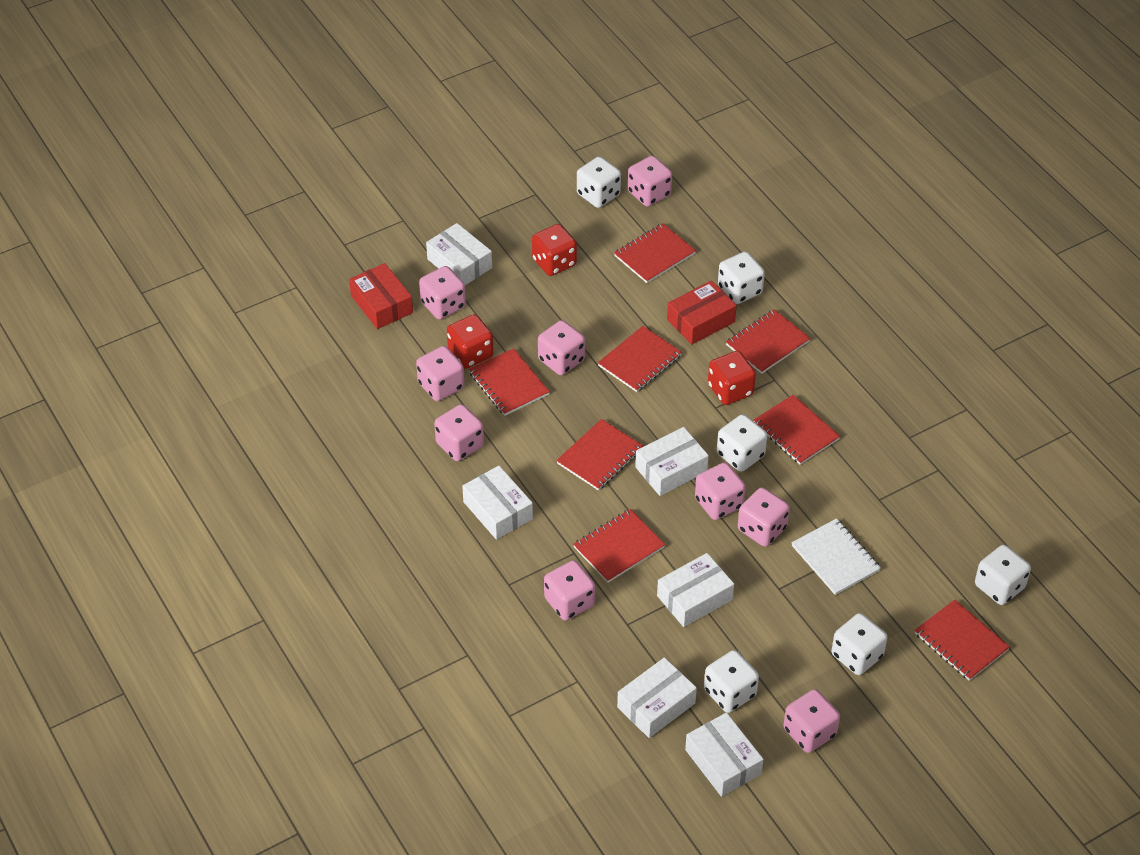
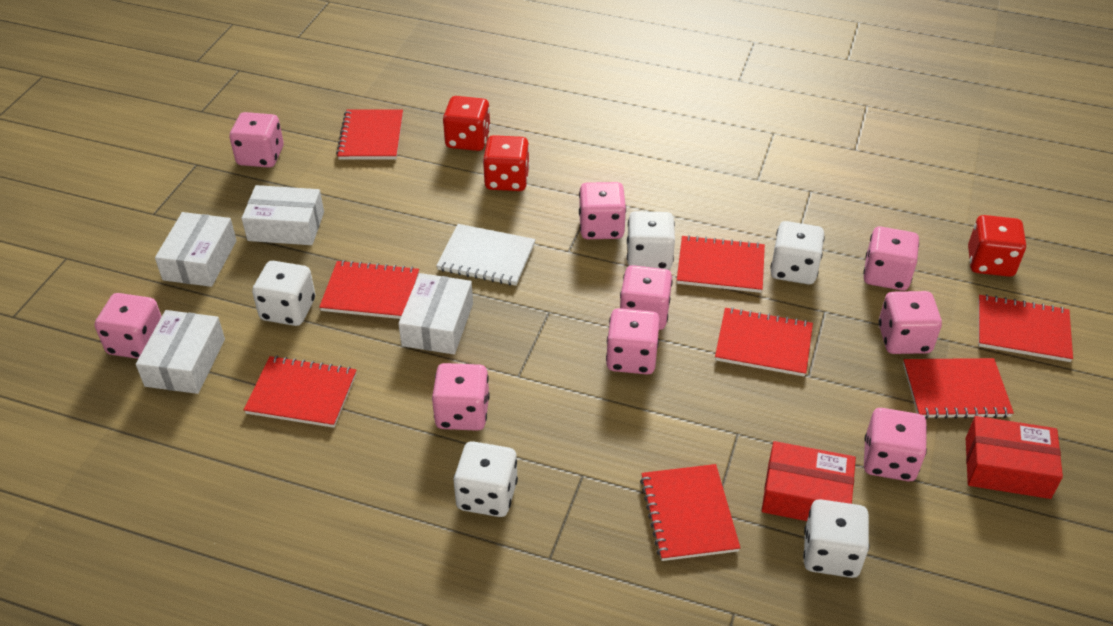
white box: 6 -> 4
white dice: 6 -> 5

